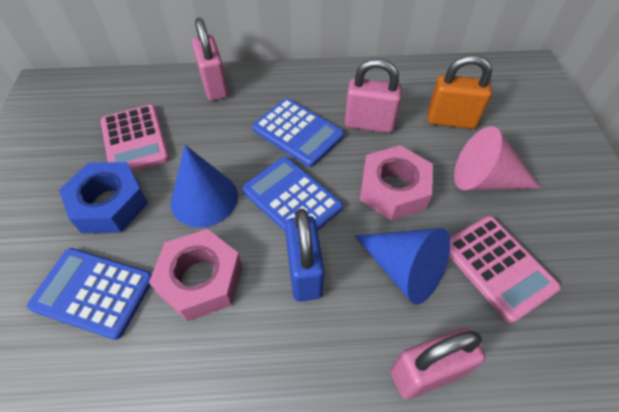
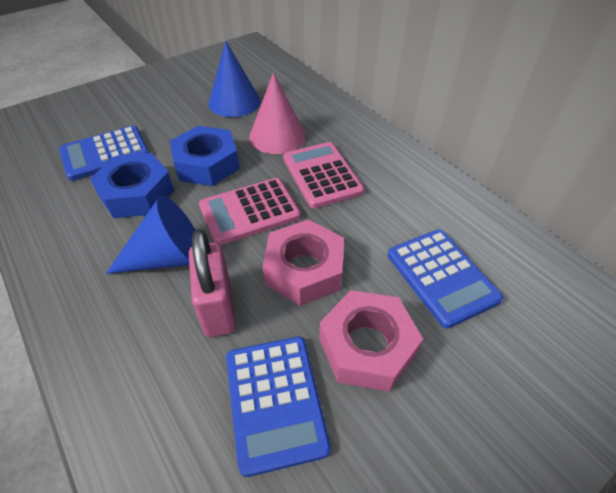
blue nut: 1 -> 2
blue padlock: 1 -> 0
orange padlock: 1 -> 0
pink padlock: 3 -> 1

